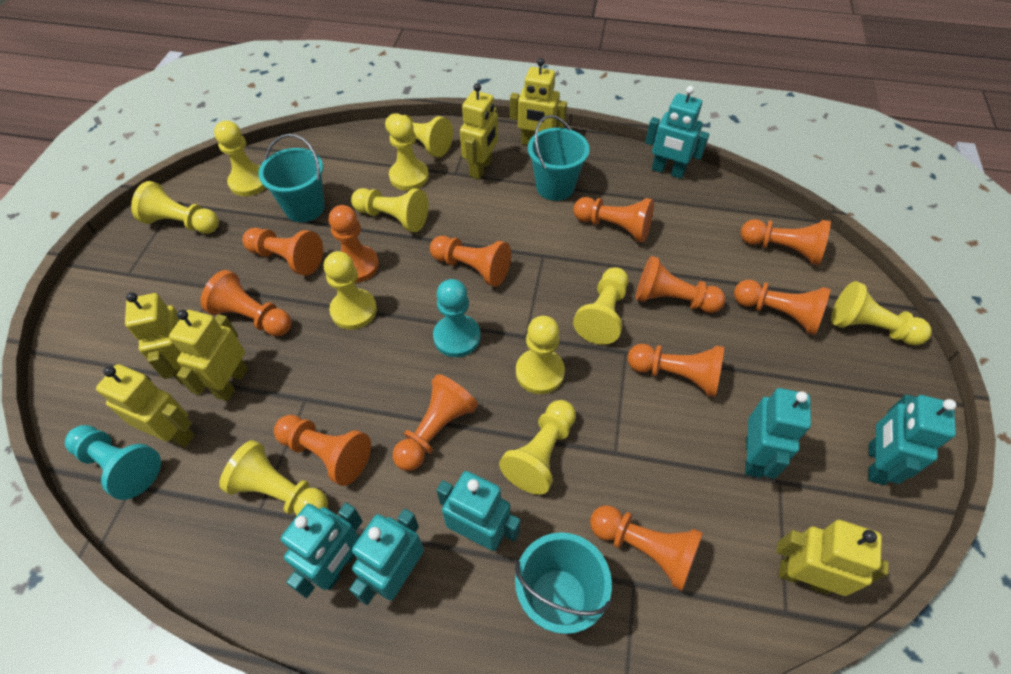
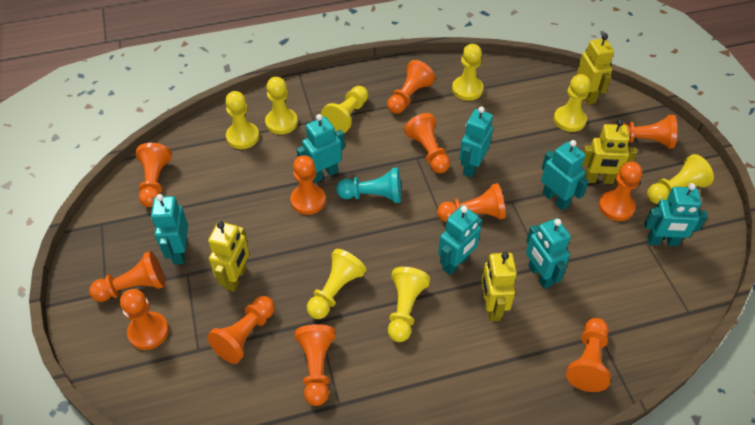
turquoise bucket: 3 -> 0
turquoise pawn: 2 -> 1
turquoise robot: 6 -> 7
yellow pawn: 11 -> 8
yellow robot: 6 -> 4

